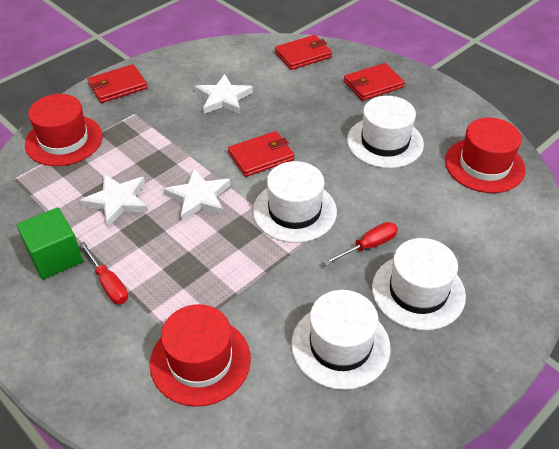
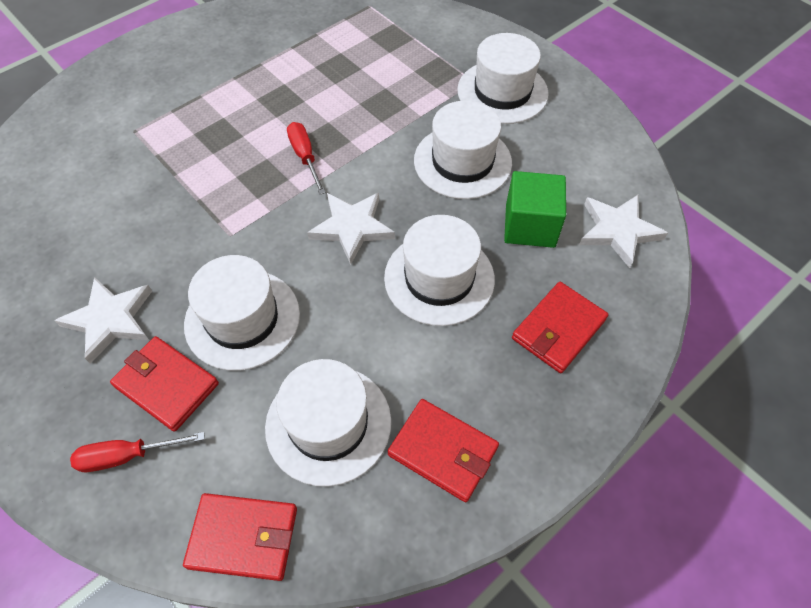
red hat: 3 -> 0
white hat: 4 -> 5

